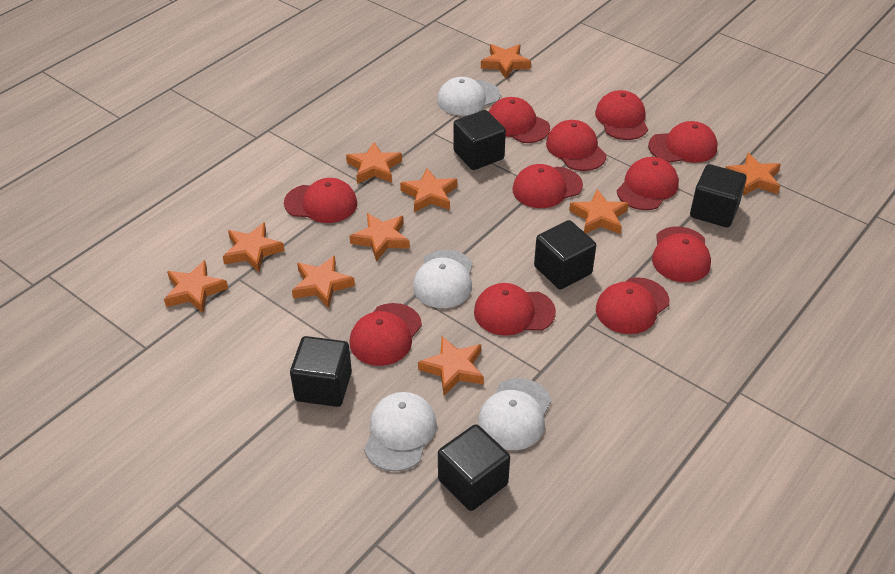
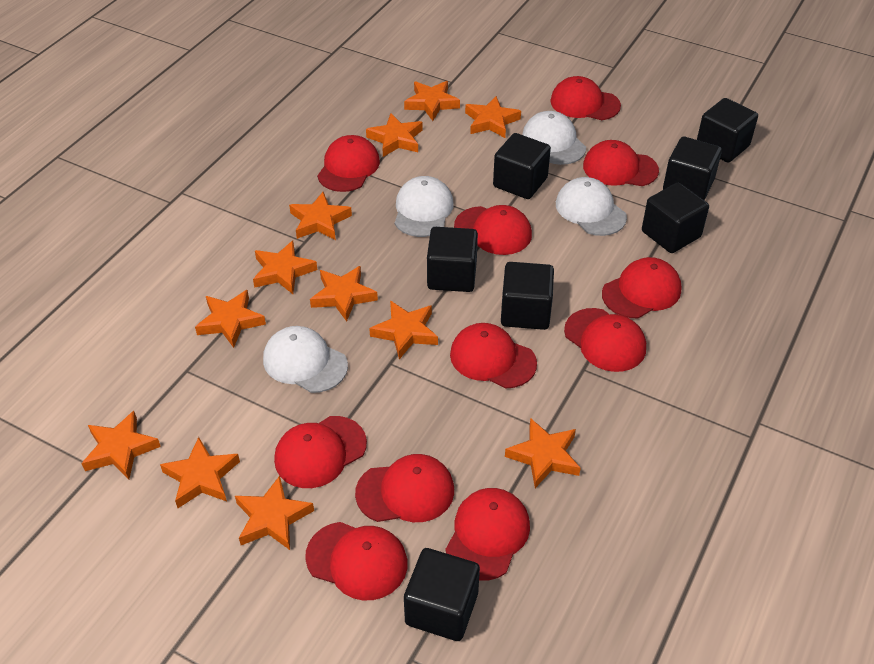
black cube: 5 -> 7
orange star: 10 -> 12

